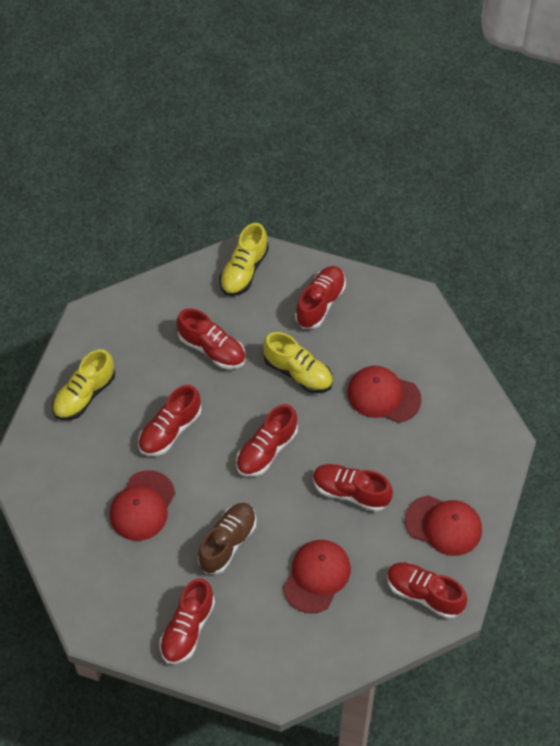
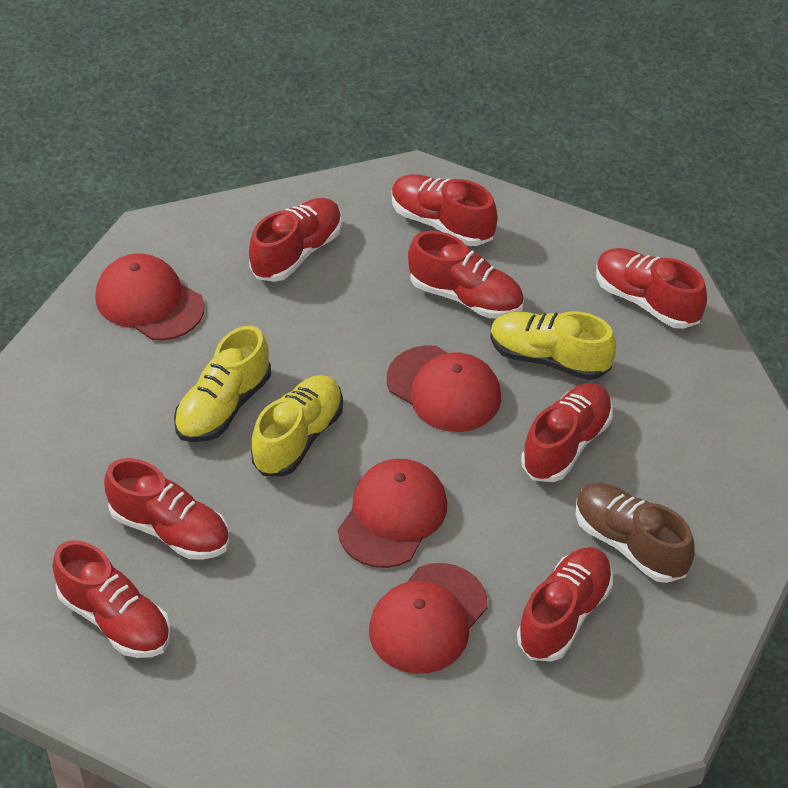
red shoe: 7 -> 8

